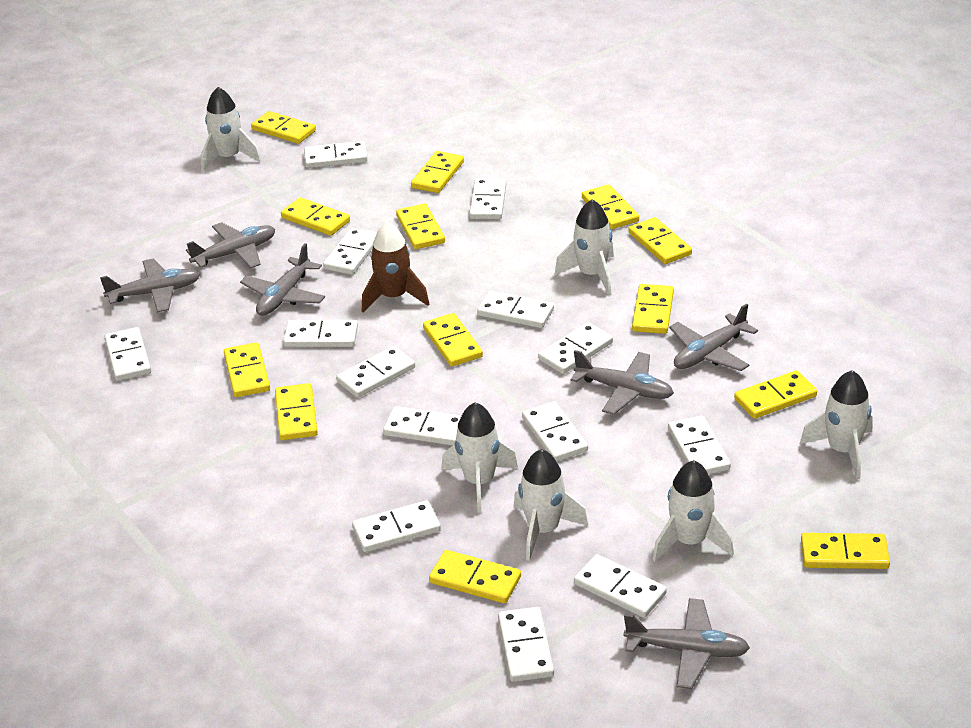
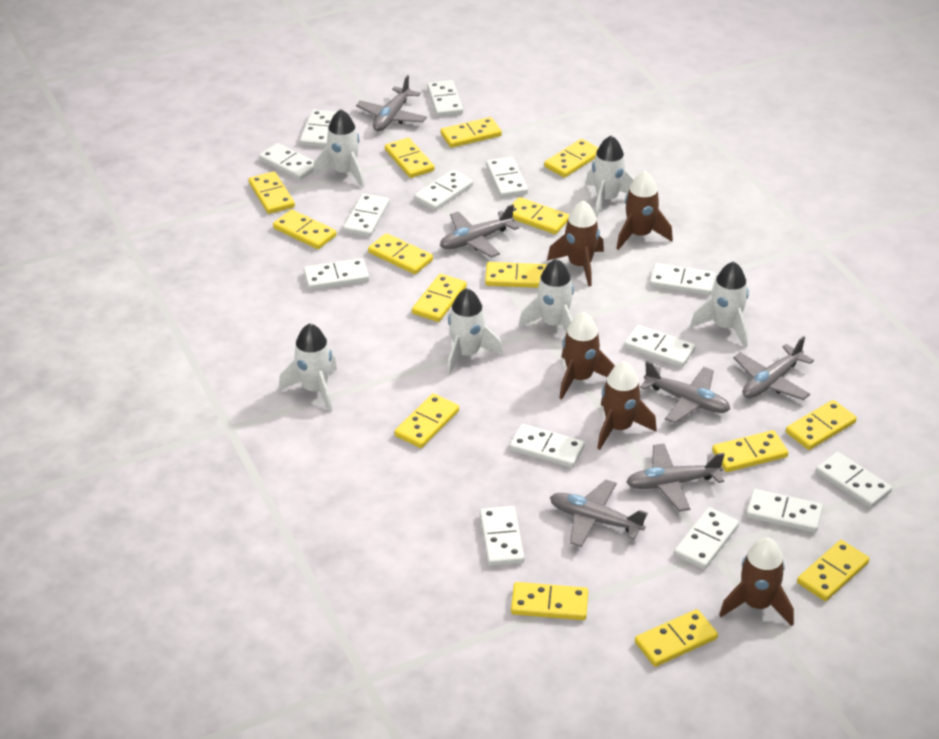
brown rocket: 1 -> 5
yellow domino: 13 -> 15

